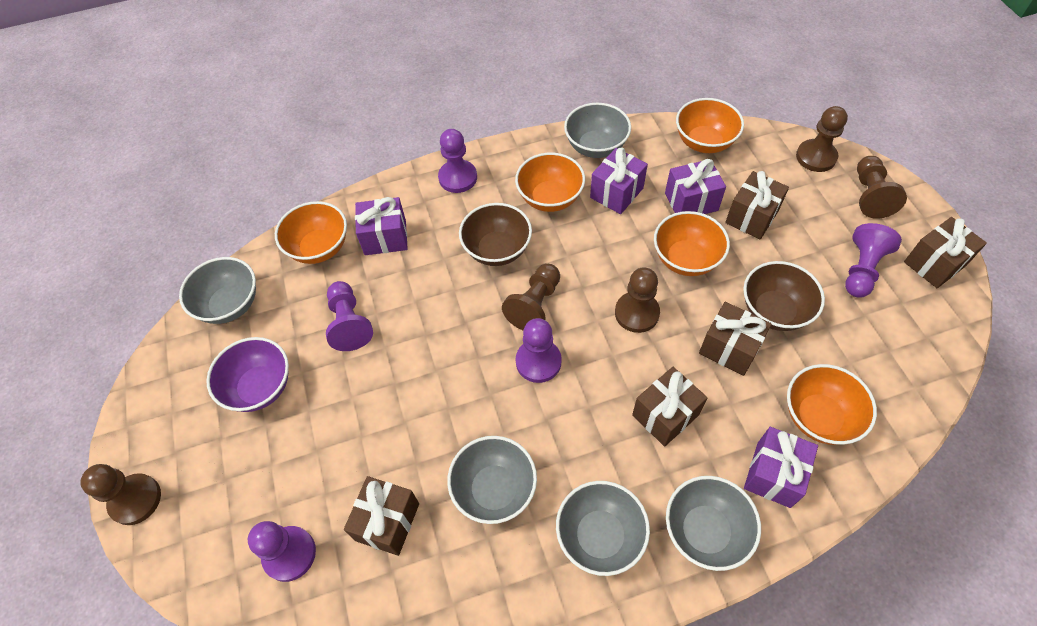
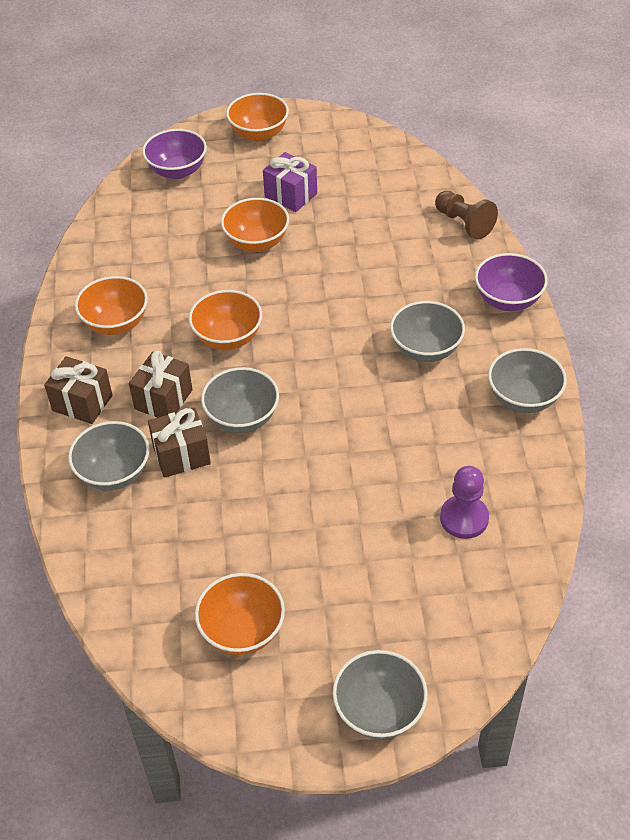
brown bowl: 2 -> 0
brown gift: 5 -> 3
brown pawn: 5 -> 1
purple bowl: 1 -> 2
purple gift: 4 -> 1
purple pawn: 5 -> 1

